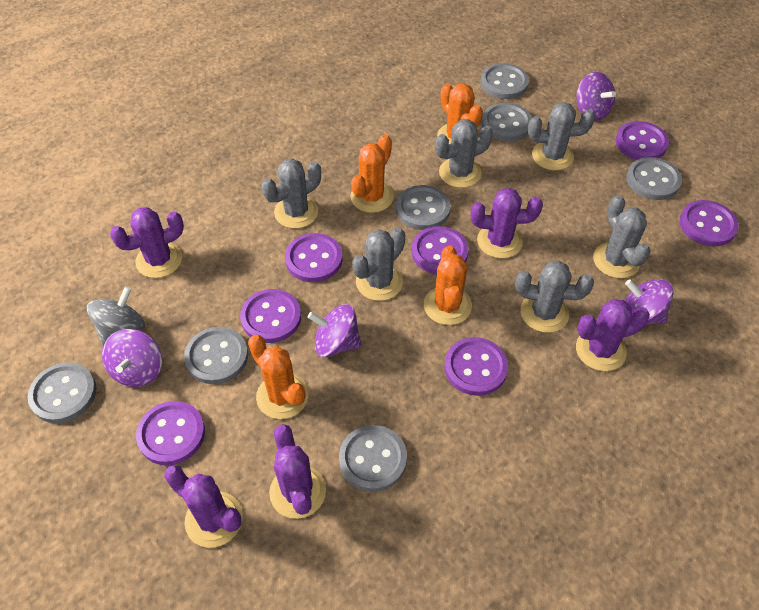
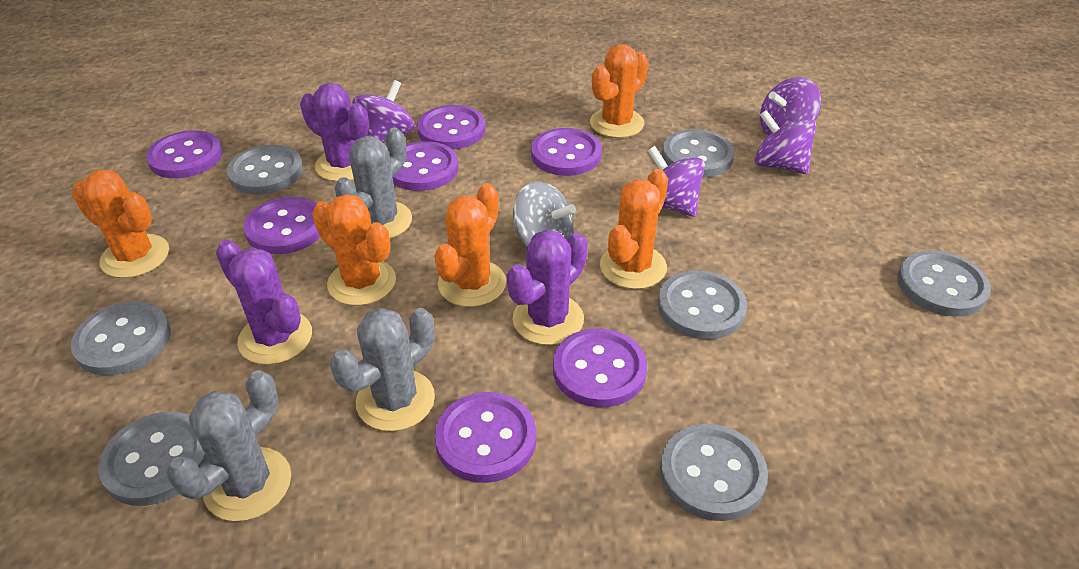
grey cactus: 6 -> 3
orange cactus: 4 -> 5
purple cactus: 5 -> 3

